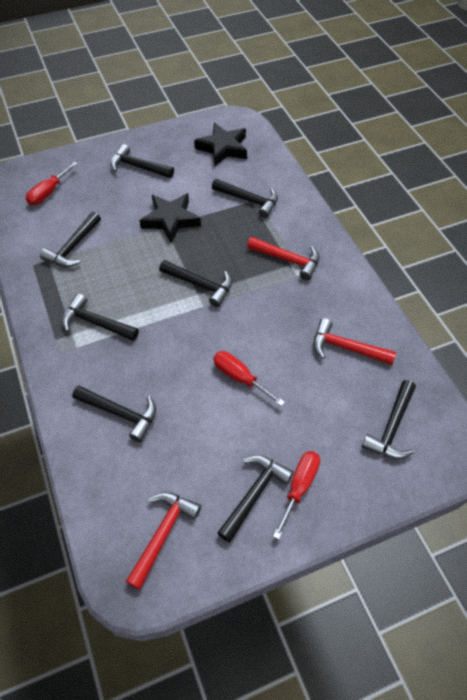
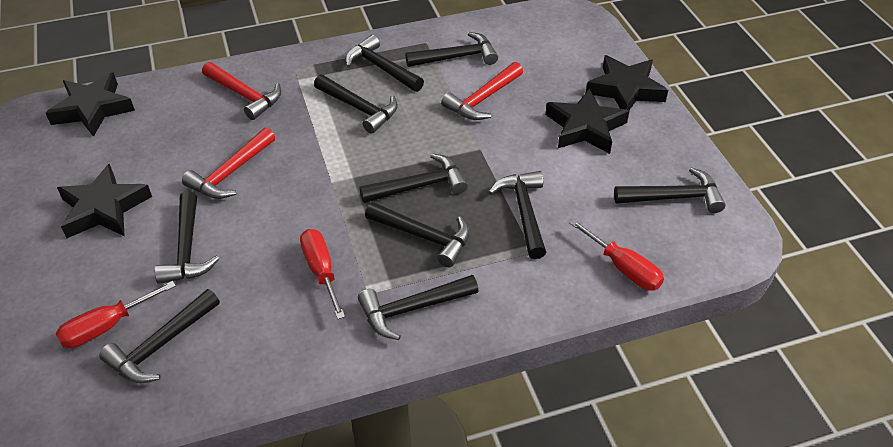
black hammer: 8 -> 10
black star: 2 -> 4

